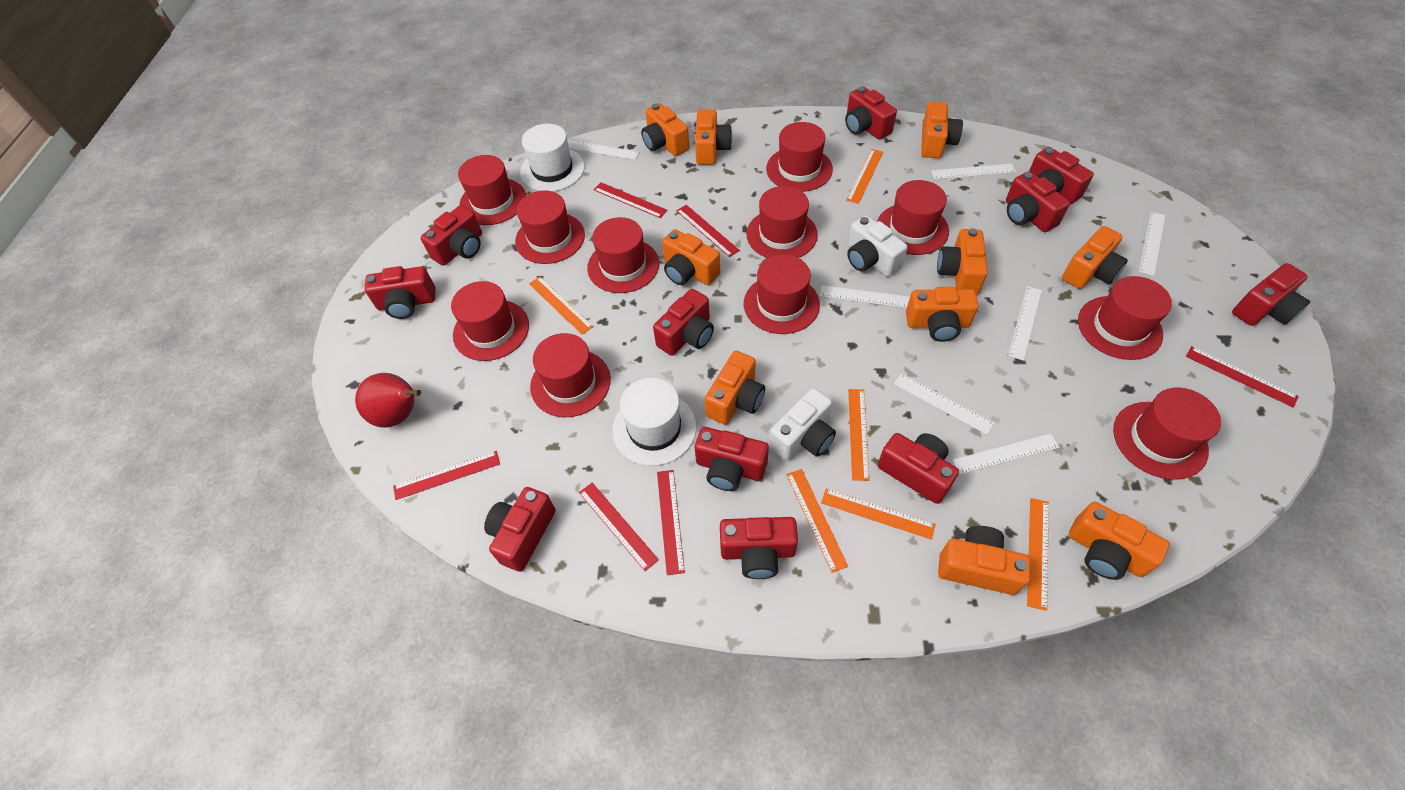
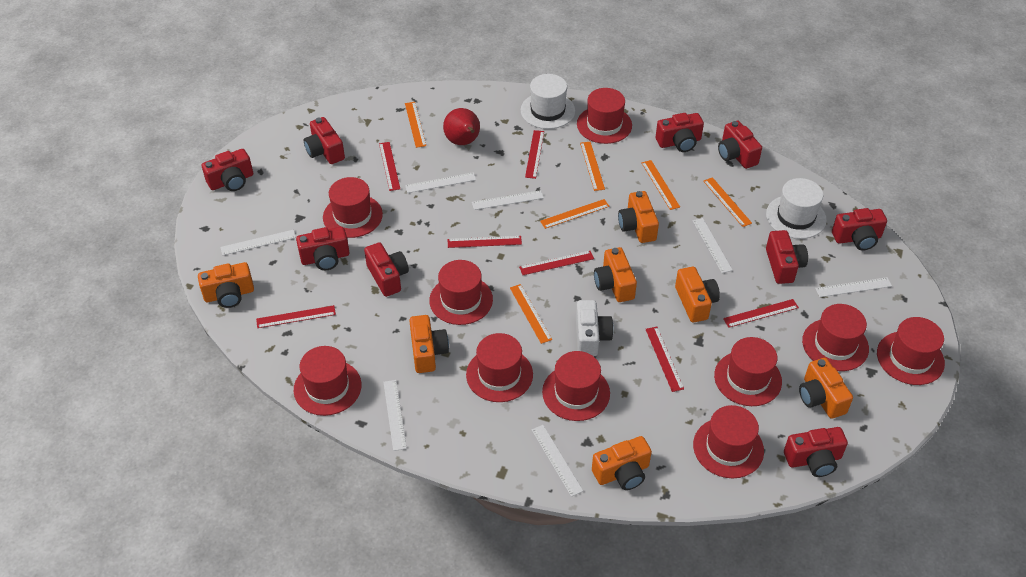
orange camera: 10 -> 7
red camera: 11 -> 9
red hat: 11 -> 10
red ruler: 6 -> 7
white camera: 2 -> 1

